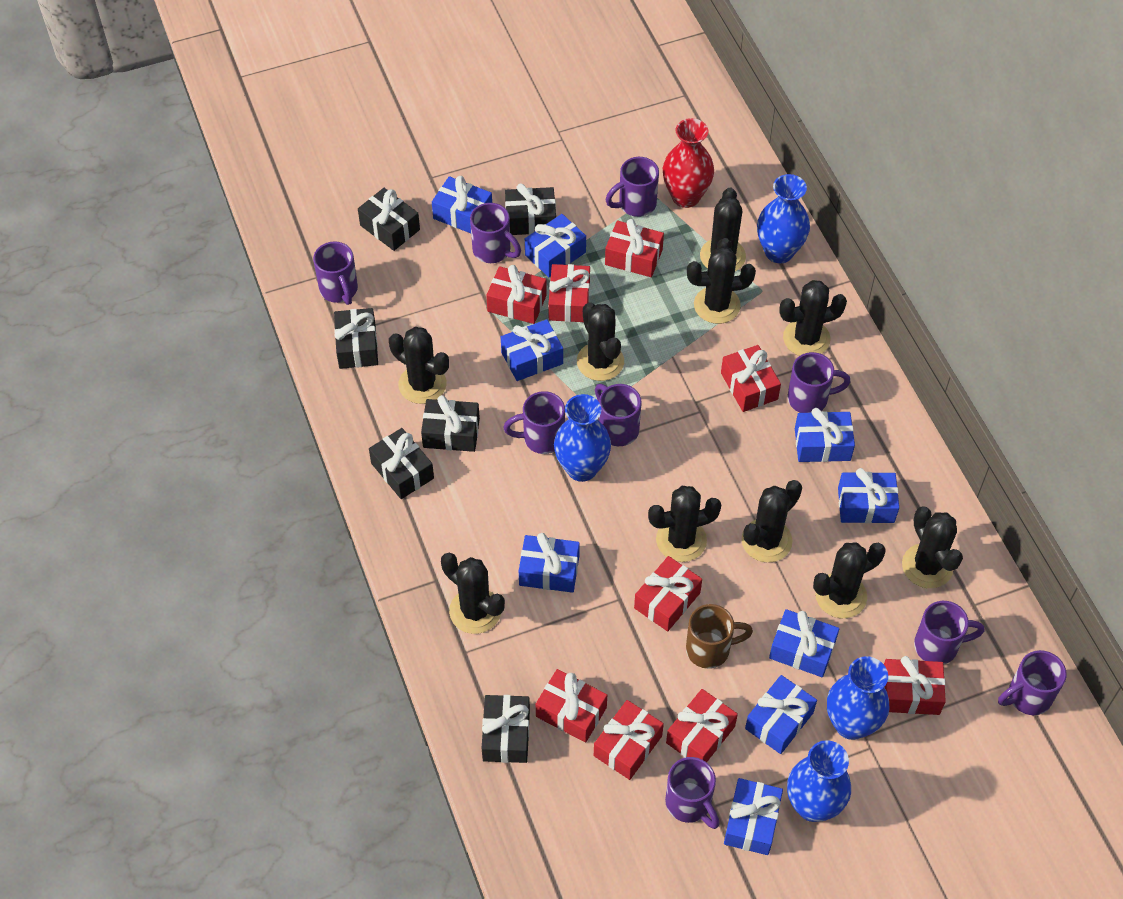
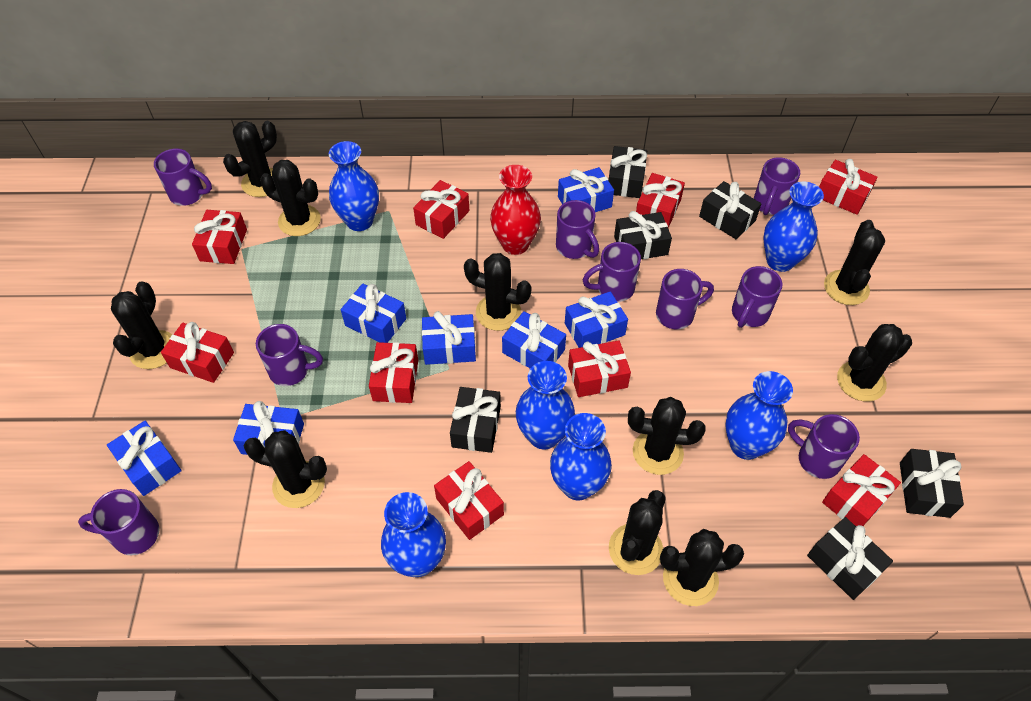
blue gift: 9 -> 7
blue vase: 4 -> 6
brown mug: 1 -> 0

